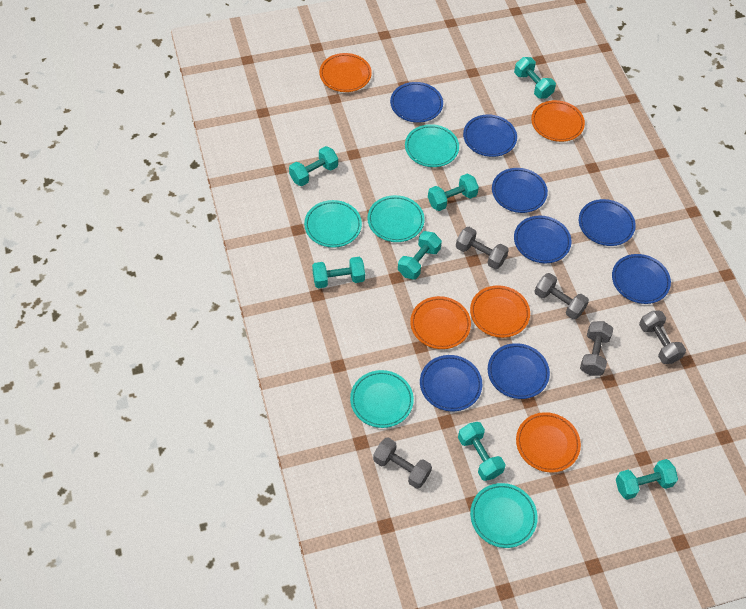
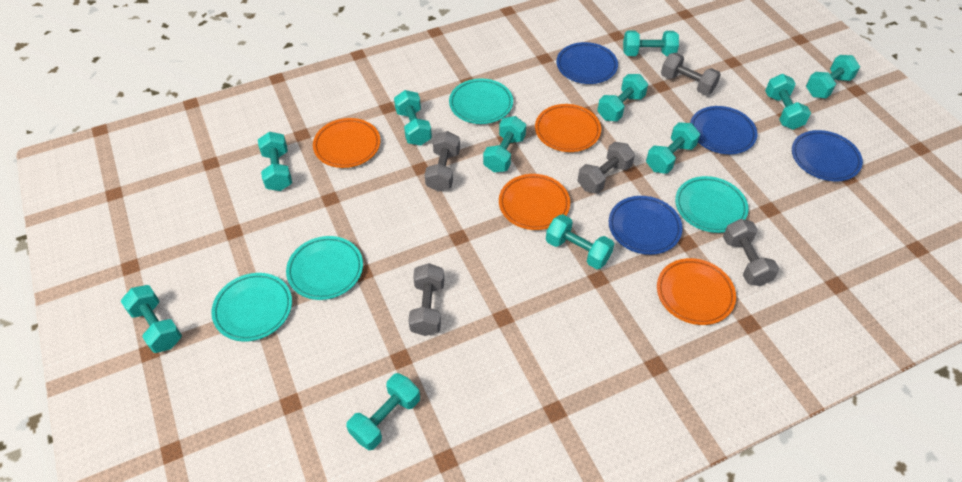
blue plate: 8 -> 4
orange plate: 5 -> 4
turquoise dumbbell: 7 -> 11
turquoise plate: 5 -> 4

